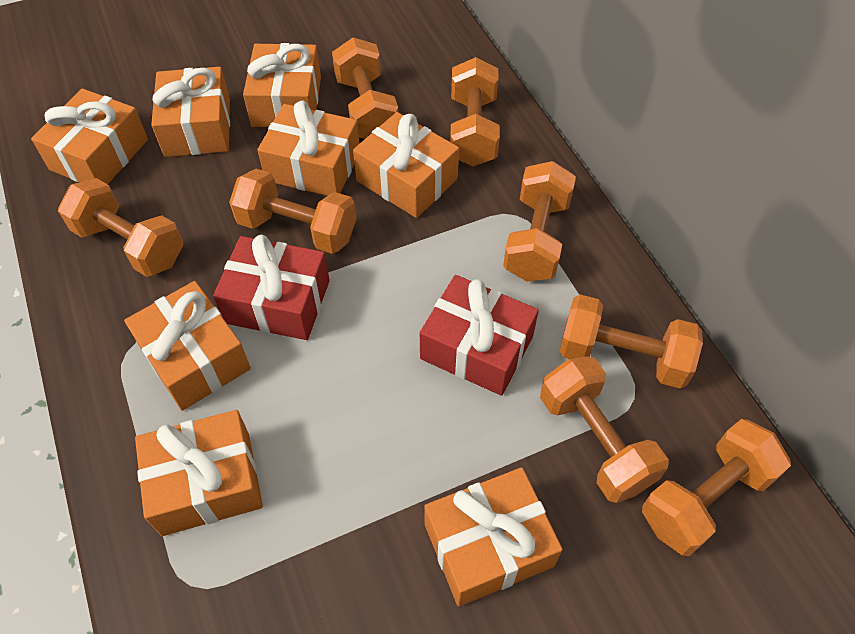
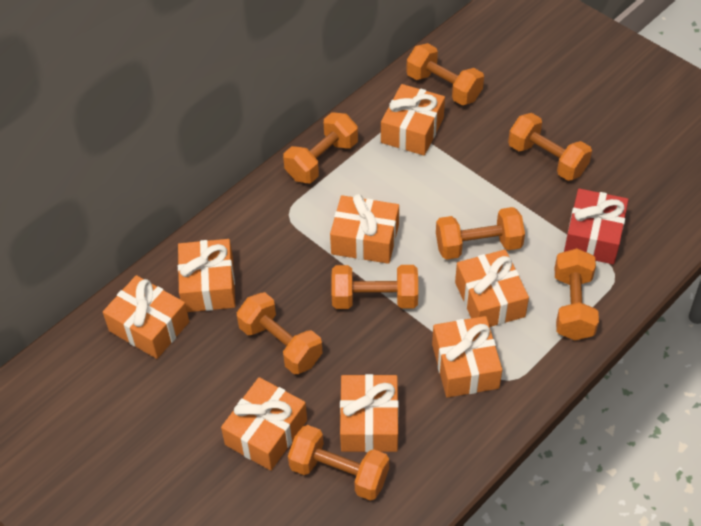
red gift: 2 -> 1

